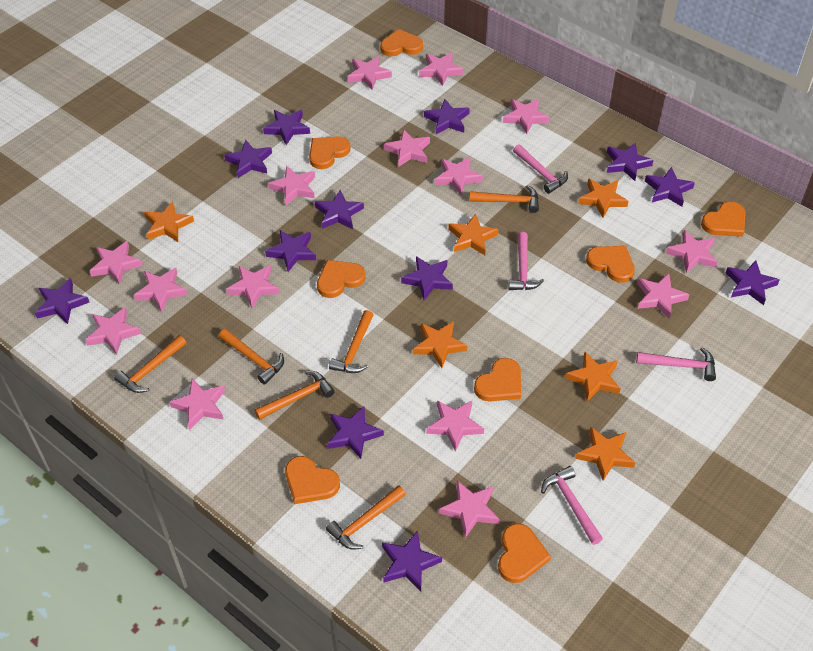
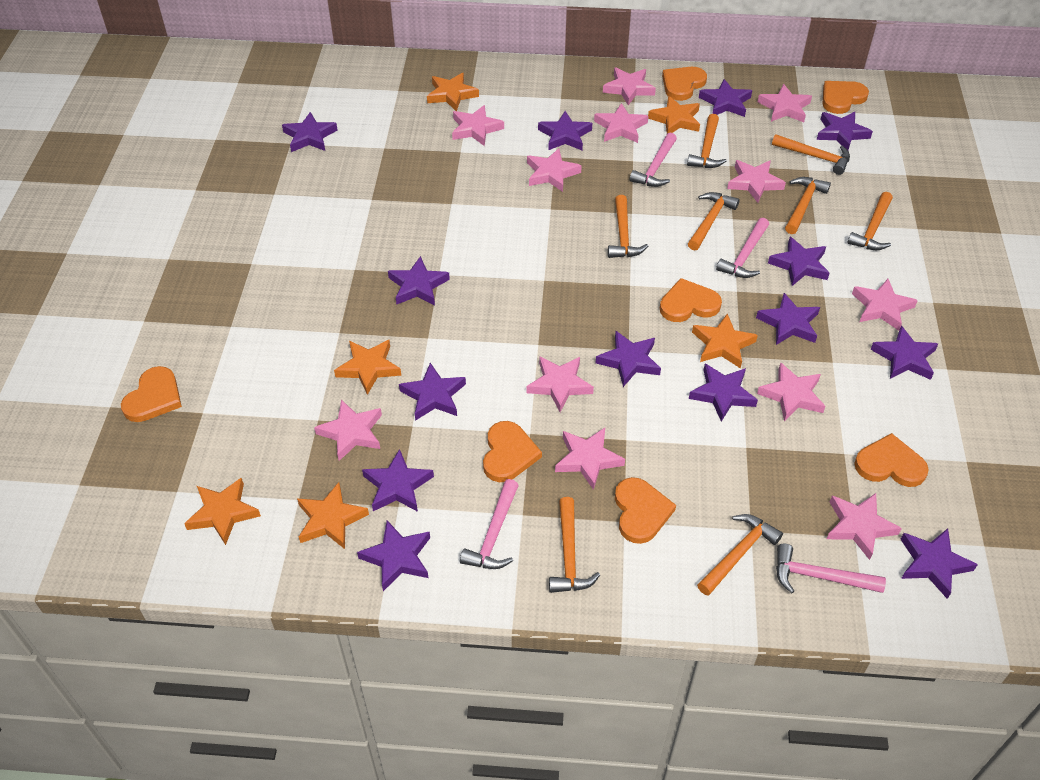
orange hammer: 6 -> 8
orange heart: 8 -> 7
pink star: 15 -> 12
purple star: 12 -> 14

